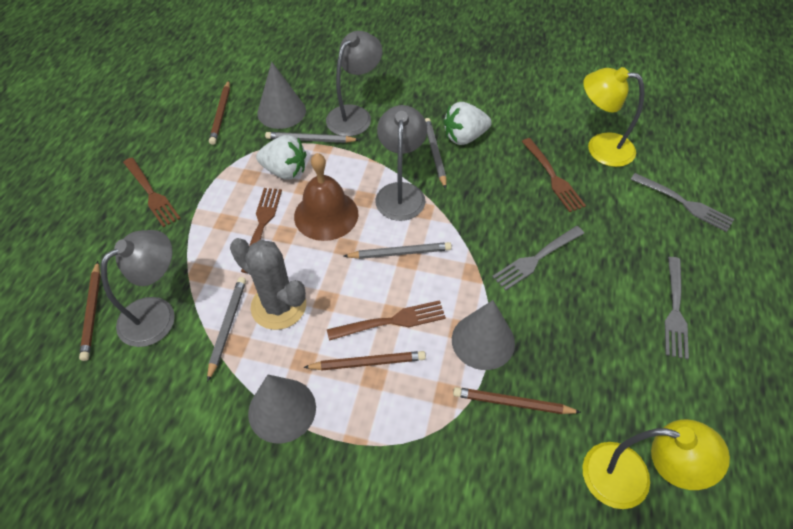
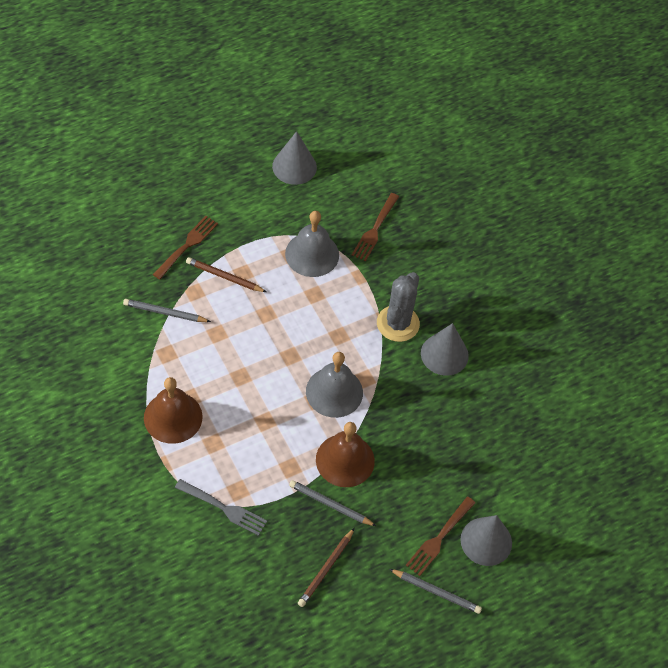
brown bell: 1 -> 2
brown fork: 4 -> 3
brown pencil: 4 -> 2
grey bell: 0 -> 2
grey fork: 3 -> 1
grey lamp: 3 -> 0
grey pencil: 4 -> 3
white strawberry: 2 -> 0
yellow lamp: 2 -> 0

